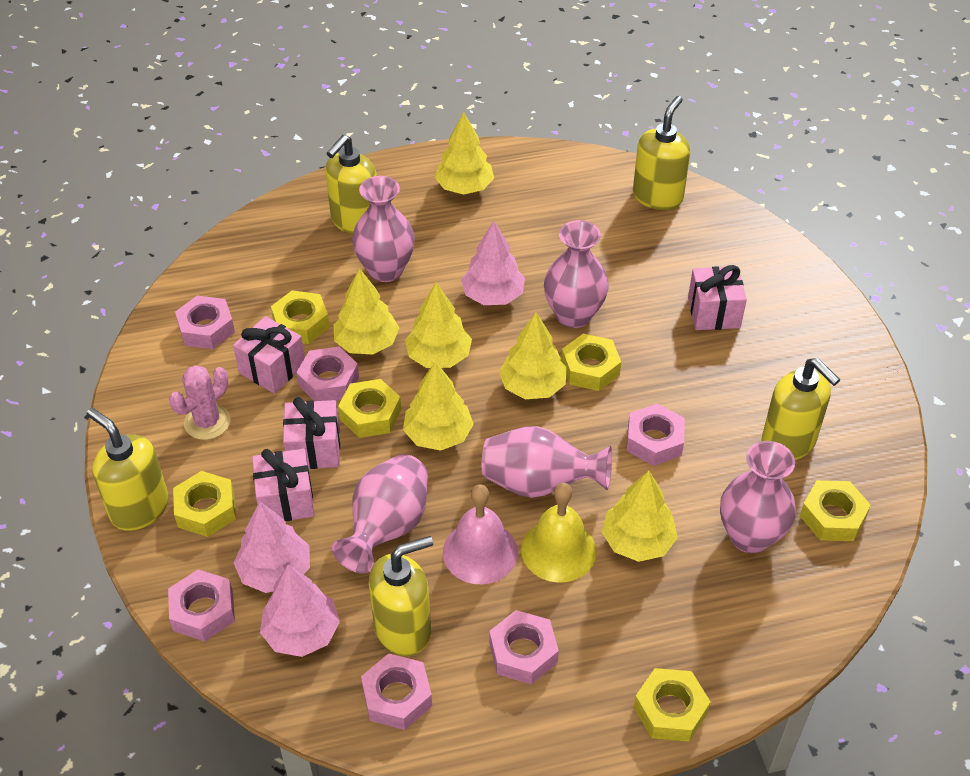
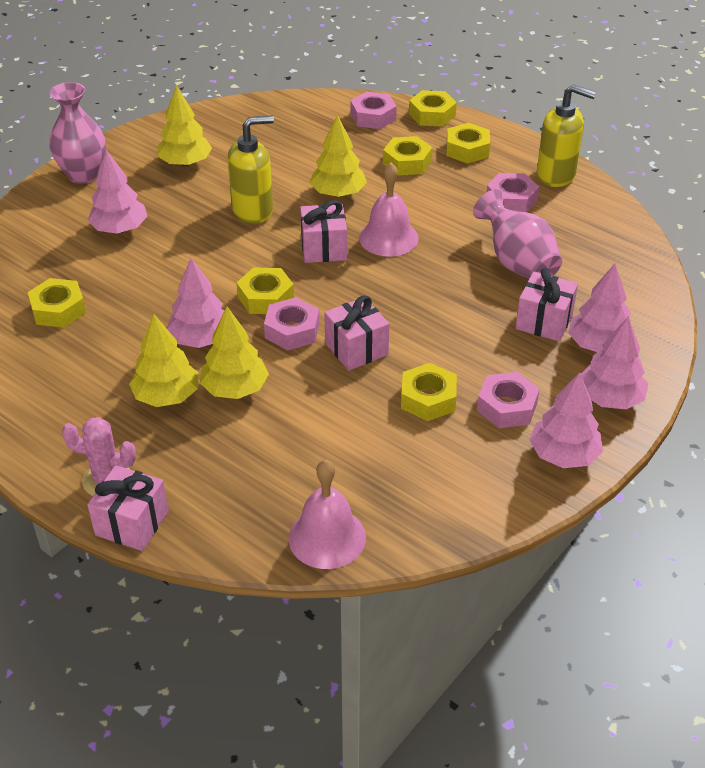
pink bell: 1 -> 2
pink nut: 6 -> 4
pink tree: 3 -> 5
pink vase: 5 -> 2
yellow bell: 1 -> 0
yellow soap dispenser: 5 -> 2
yellow tree: 6 -> 4

